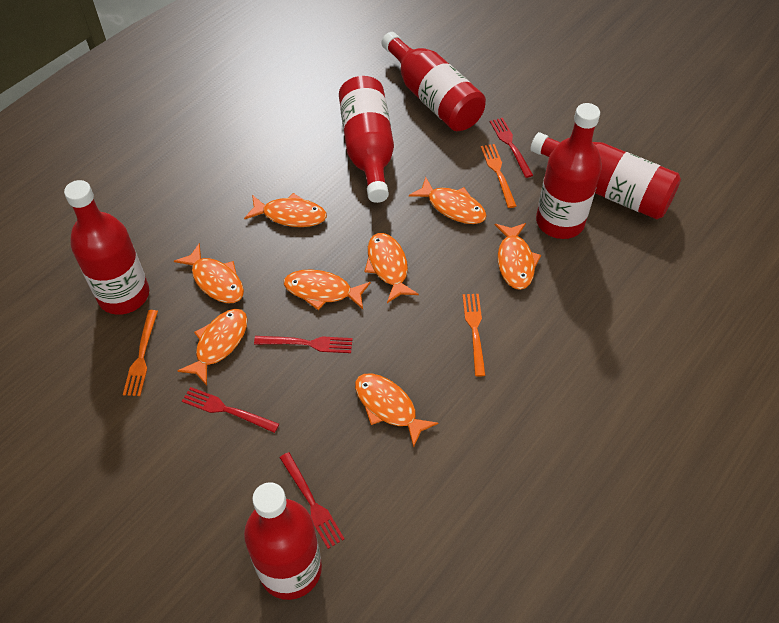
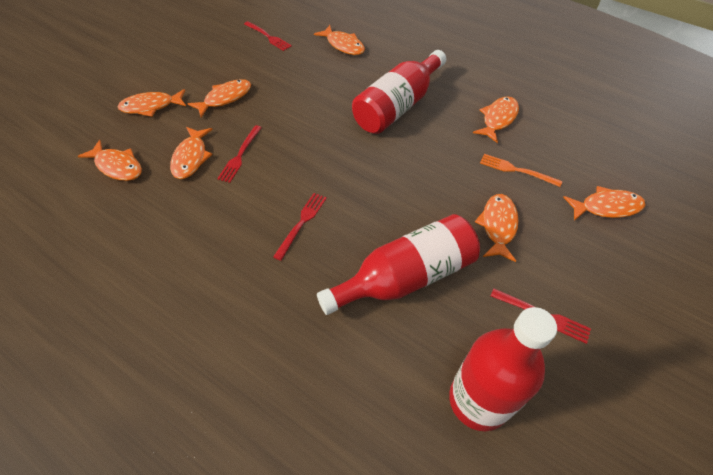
orange fork: 3 -> 1
red bottle: 6 -> 3

